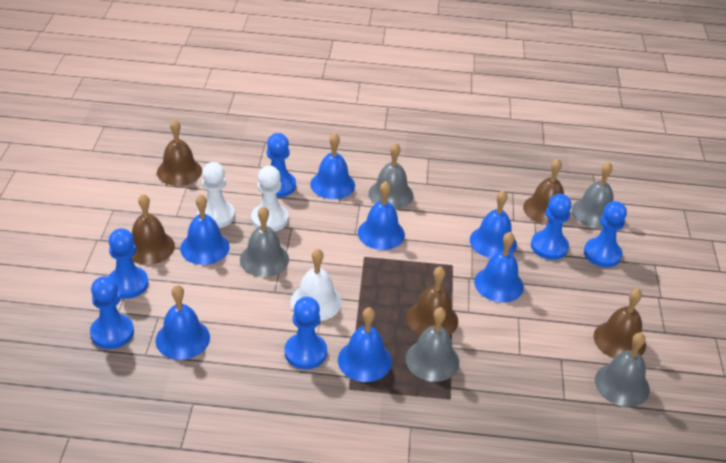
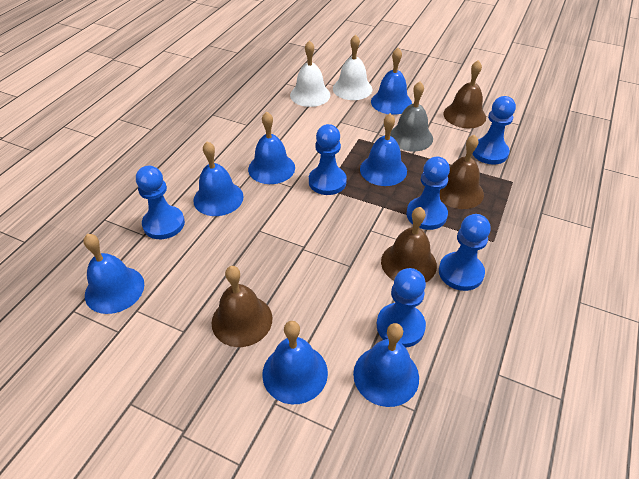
brown bell: 5 -> 4
grey bell: 5 -> 1
white bell: 1 -> 2
white pawn: 2 -> 0

